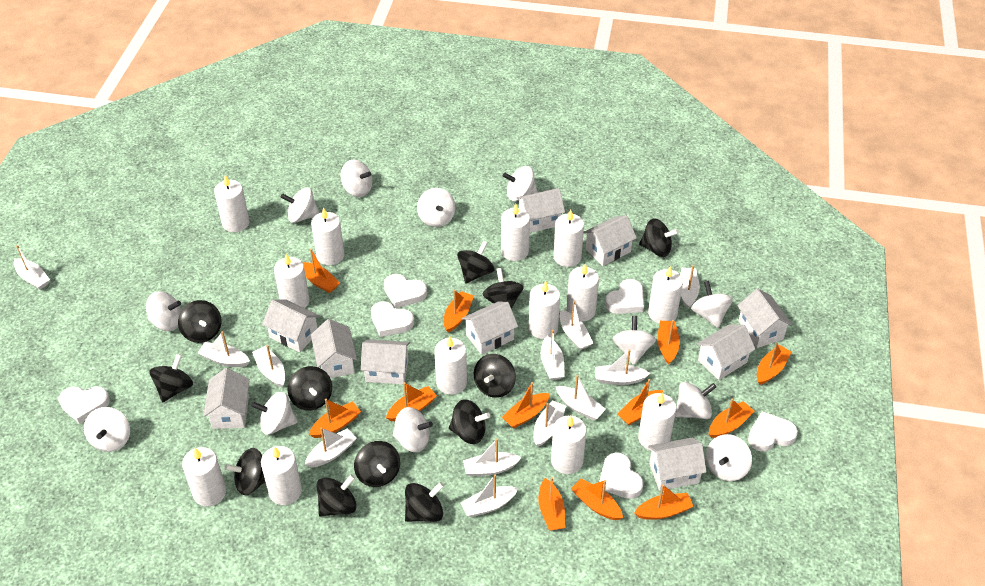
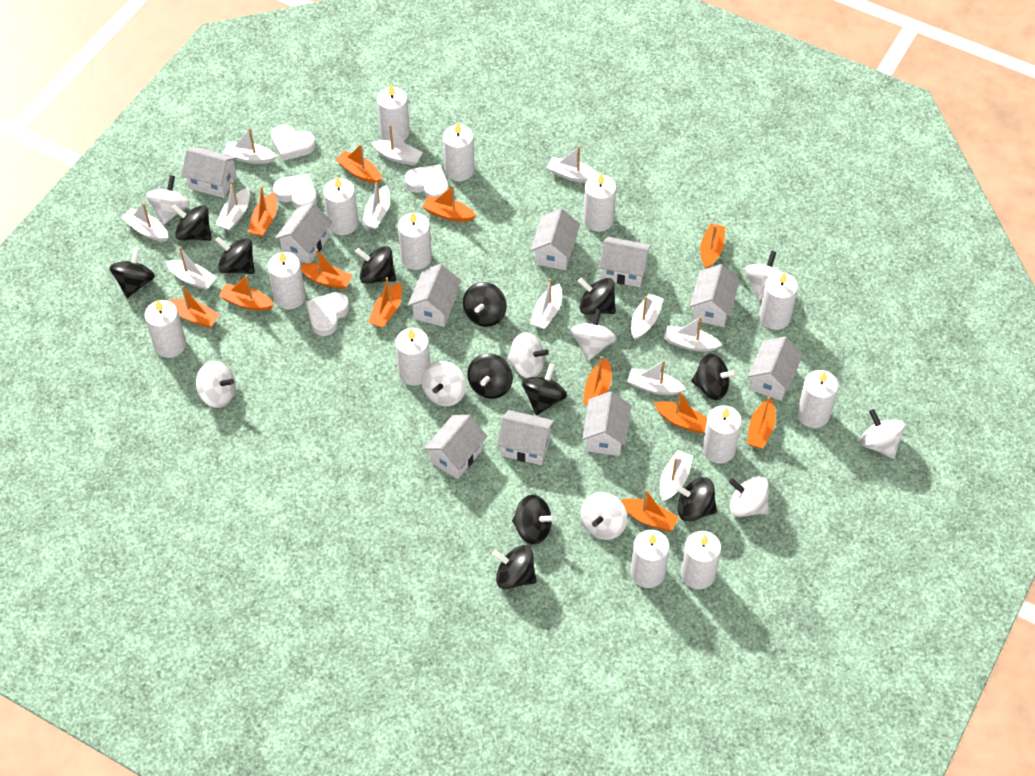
white heart: 6 -> 4
white spinning top: 12 -> 9

